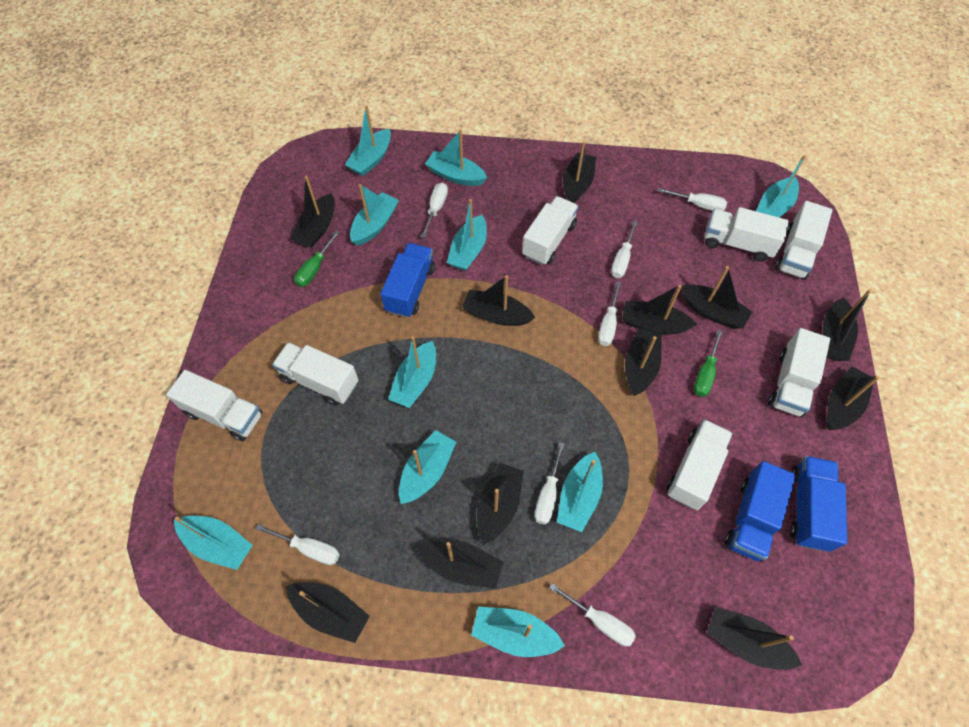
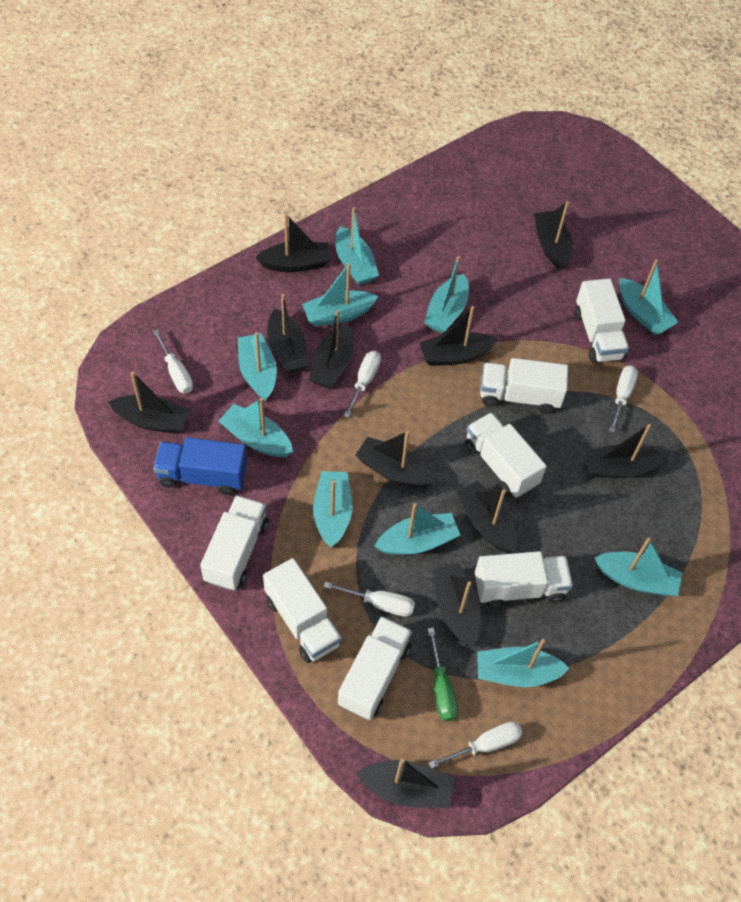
black boat: 12 -> 11
blue truck: 3 -> 1
green screwdriver: 2 -> 1
white screwdriver: 7 -> 5

